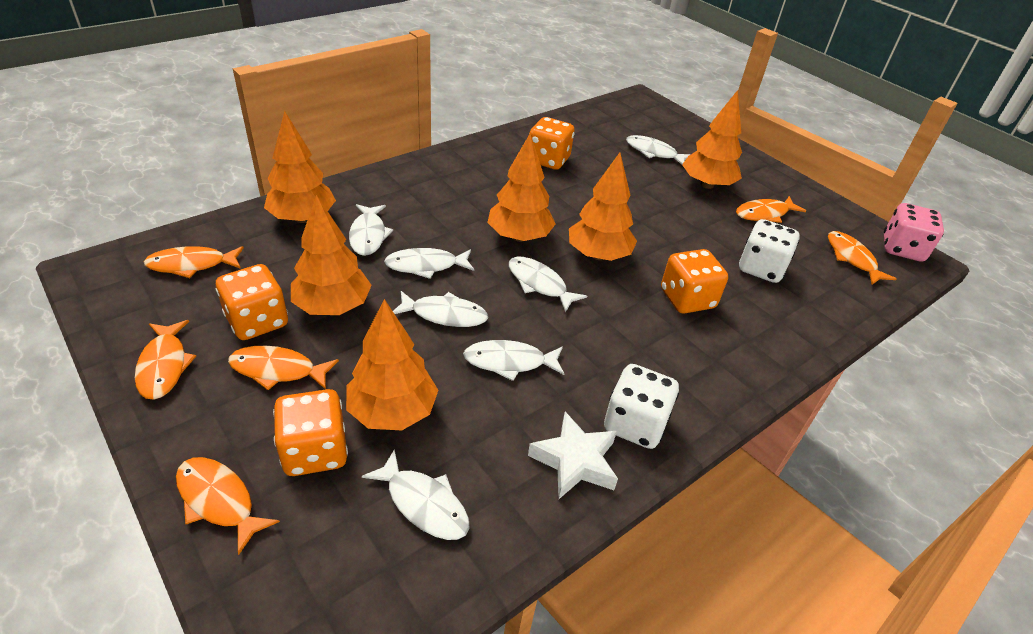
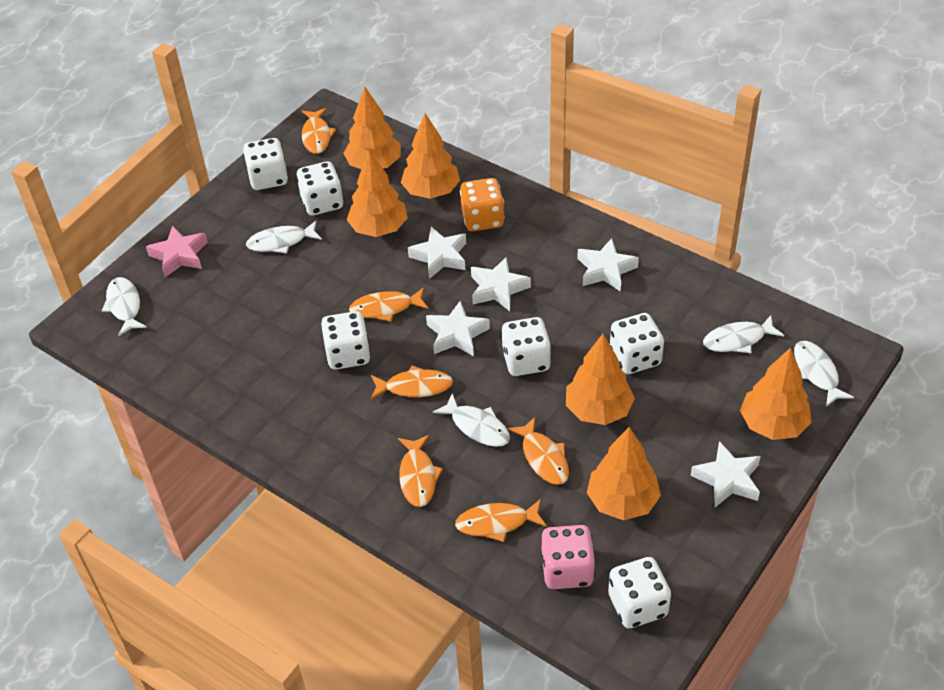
orange dice: 4 -> 1
pink star: 0 -> 1
white dice: 2 -> 6
white fish: 7 -> 5
white star: 1 -> 5

